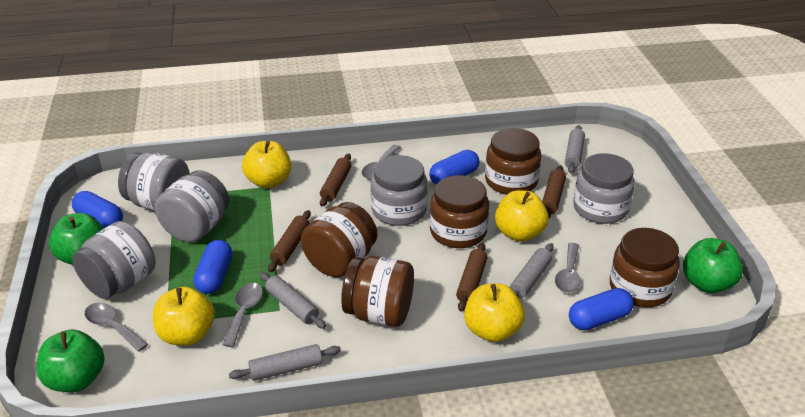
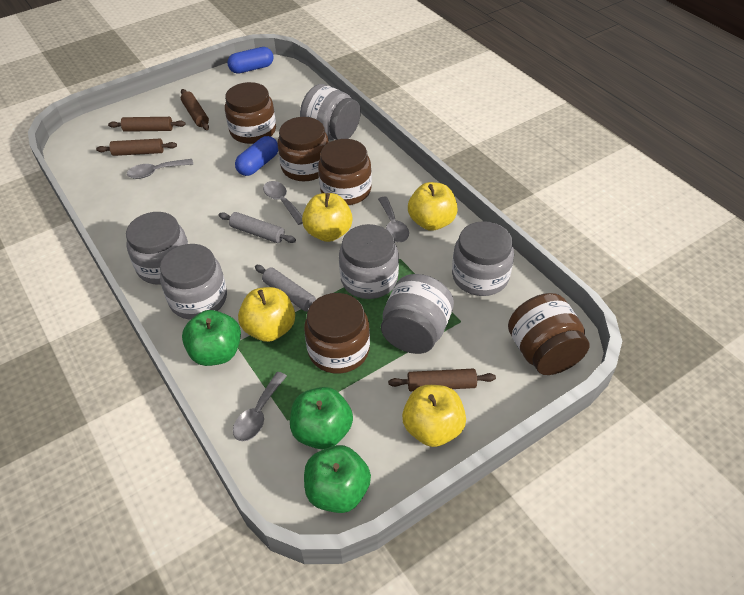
blue capsule: 4 -> 2
grey jar: 5 -> 6
grey rolling pin: 4 -> 2

